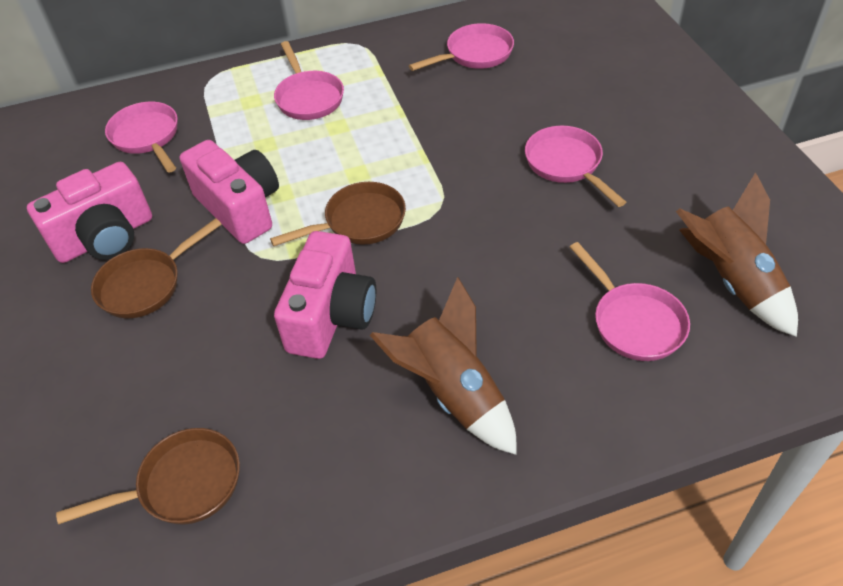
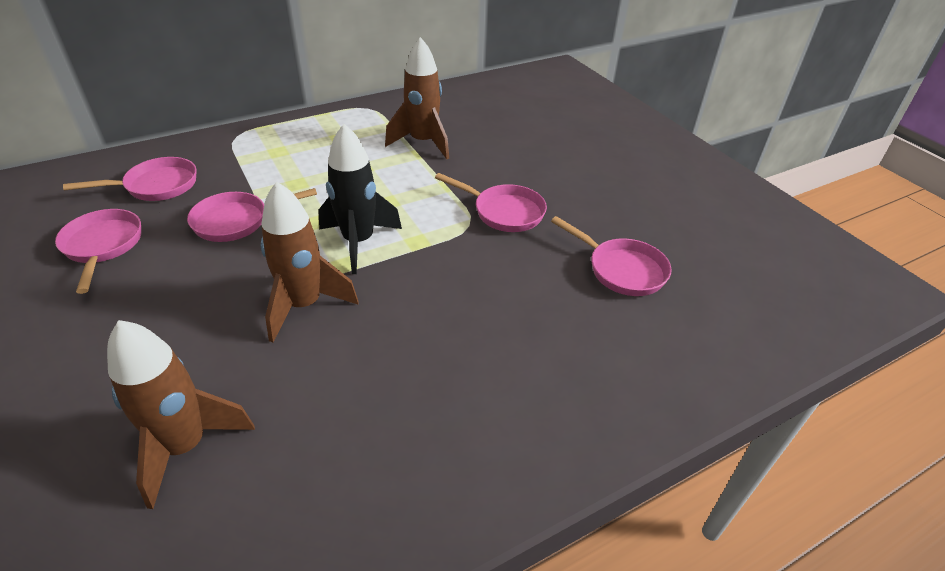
black rocket: 0 -> 1
brown pan: 3 -> 0
brown rocket: 2 -> 3
pink camera: 3 -> 0

